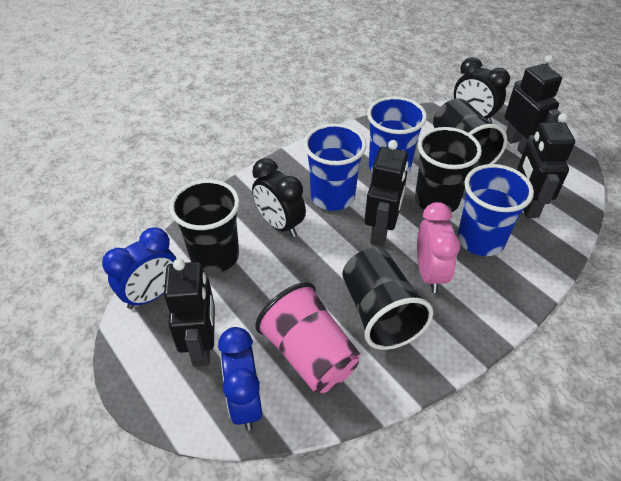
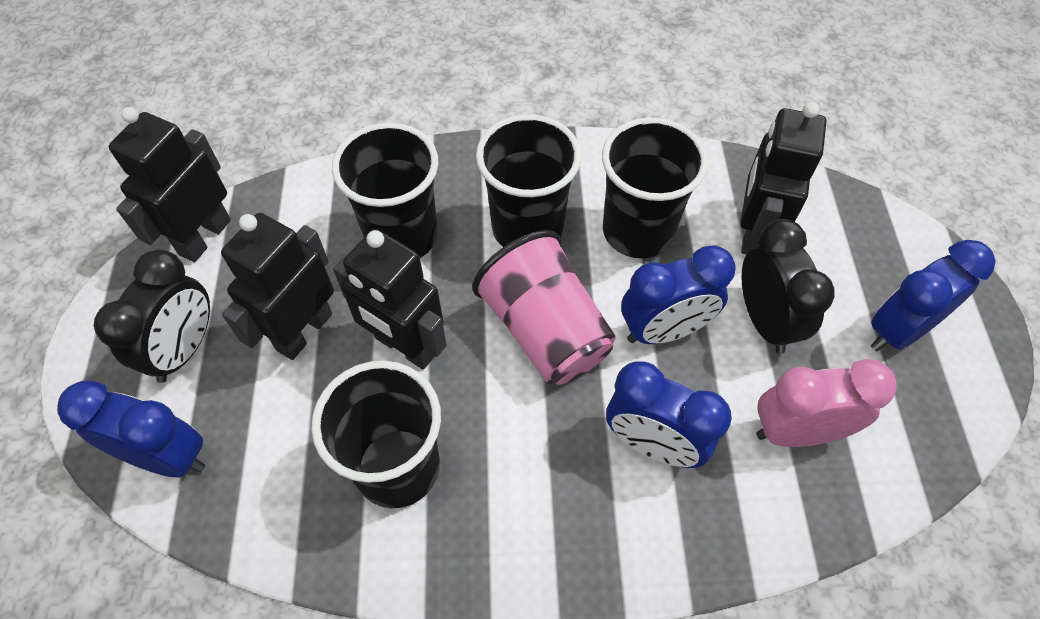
blue clock: 2 -> 4
blue cup: 3 -> 0

